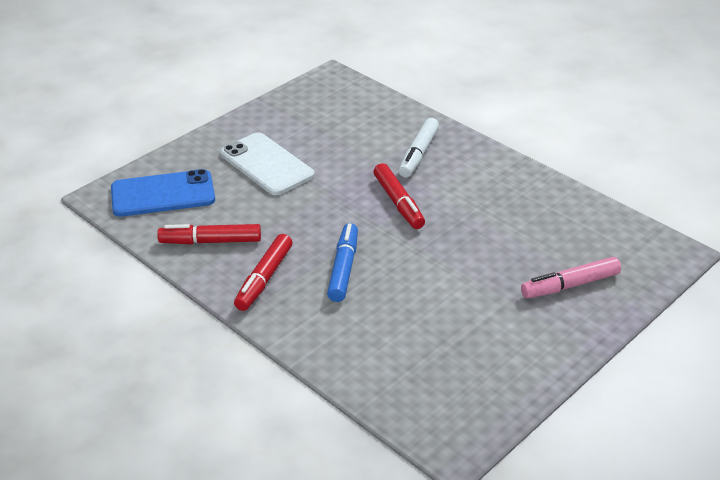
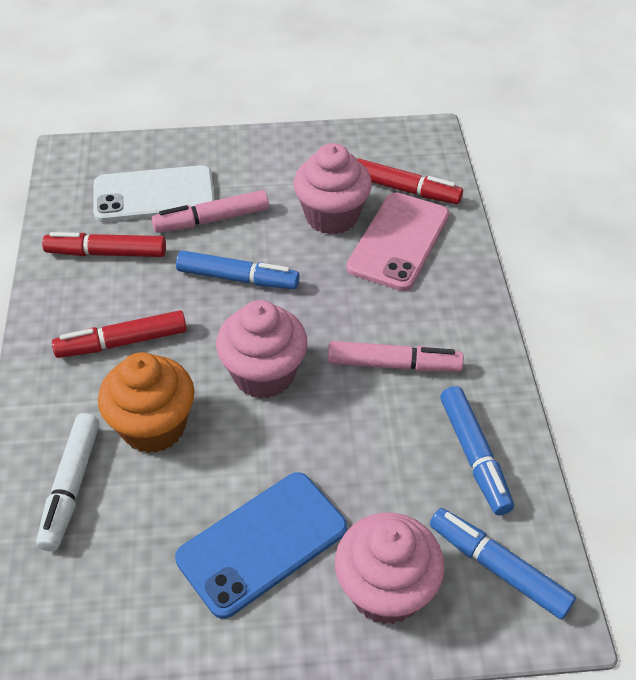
blue marker: 1 -> 3
orange cupcake: 0 -> 1
pink cupcake: 0 -> 3
pink marker: 1 -> 2
pink phone: 0 -> 1

